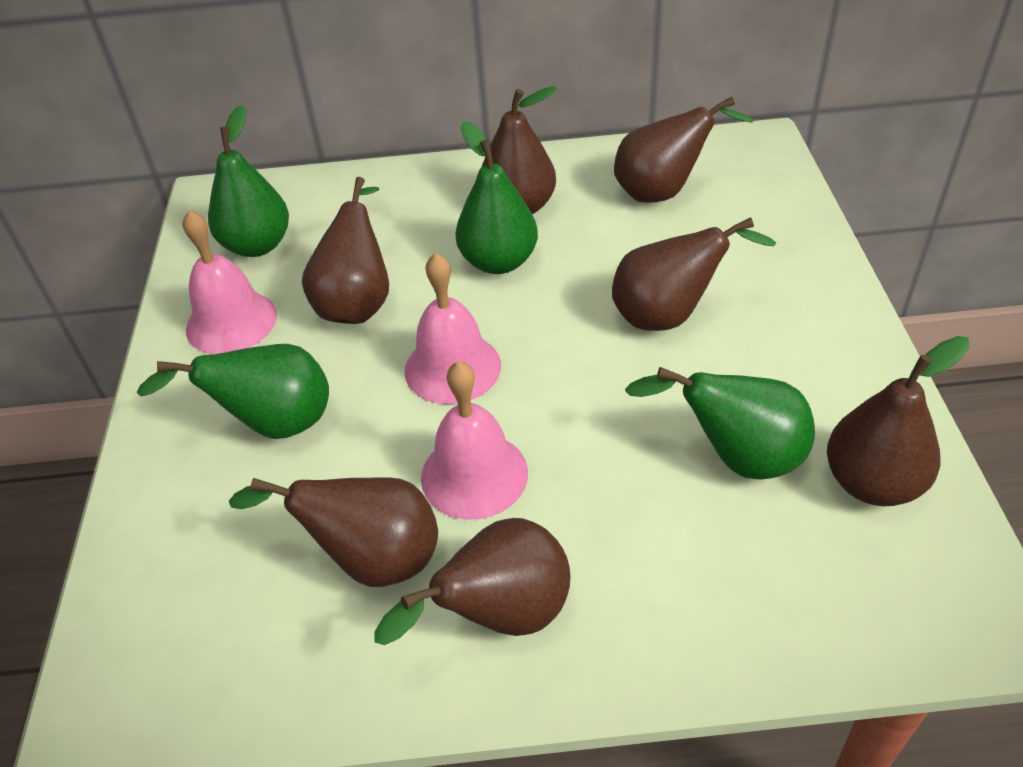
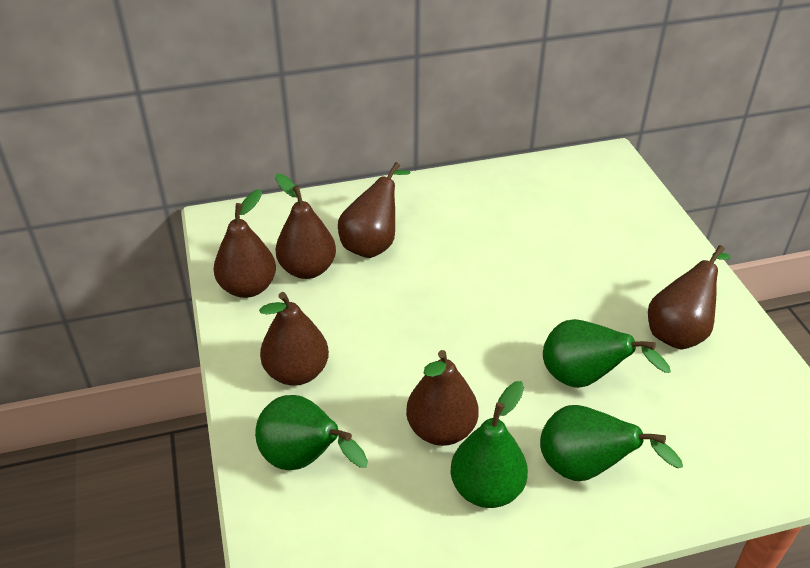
brown pear: 7 -> 6
pink bell: 3 -> 0

